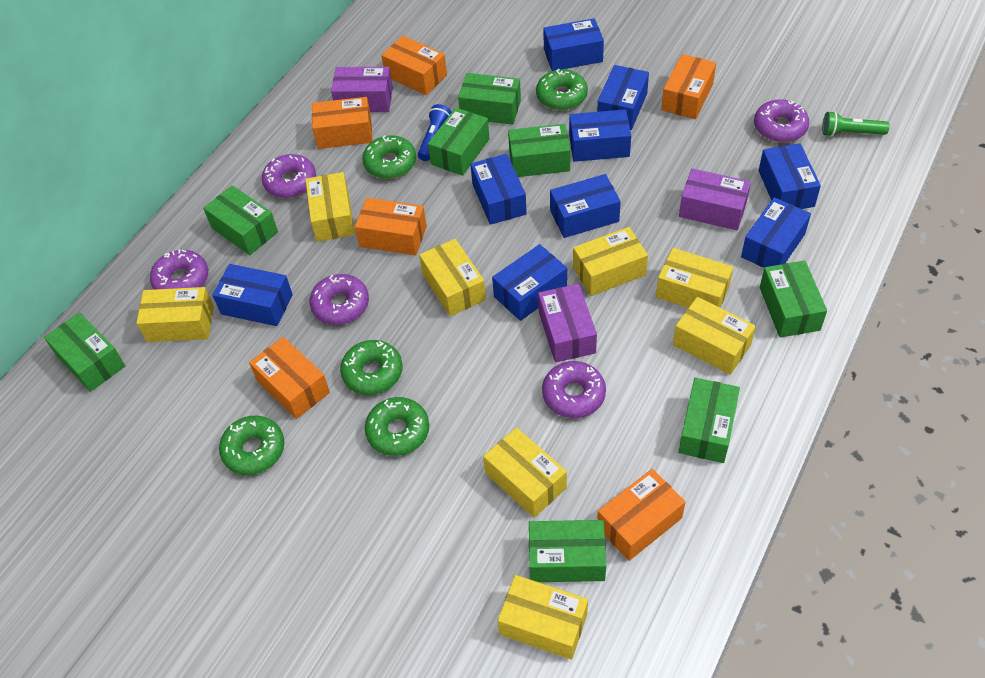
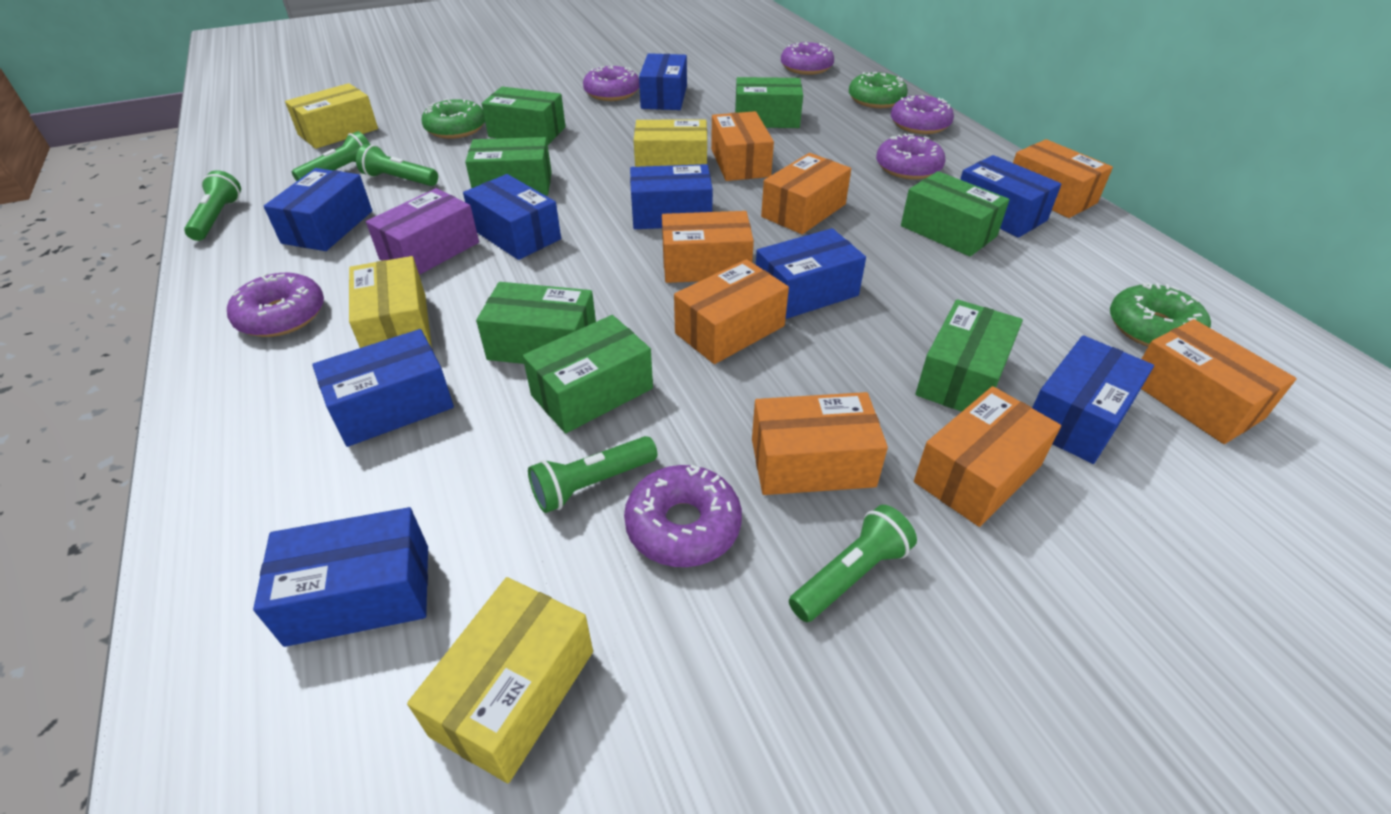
blue flashlight: 1 -> 0
green box: 8 -> 7
green donut: 5 -> 3
green flashlight: 1 -> 5
orange box: 6 -> 8
purple box: 3 -> 1
purple donut: 5 -> 6
yellow box: 8 -> 4

